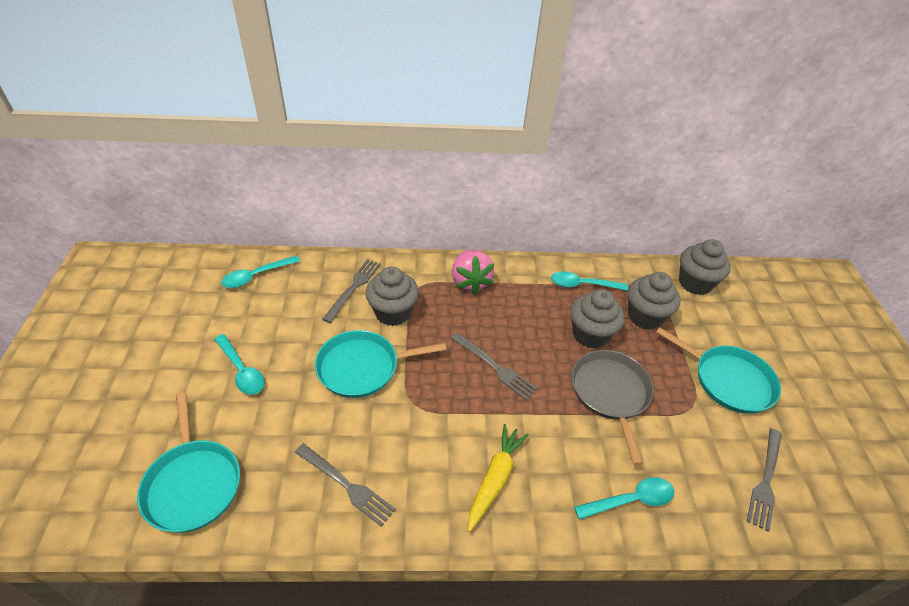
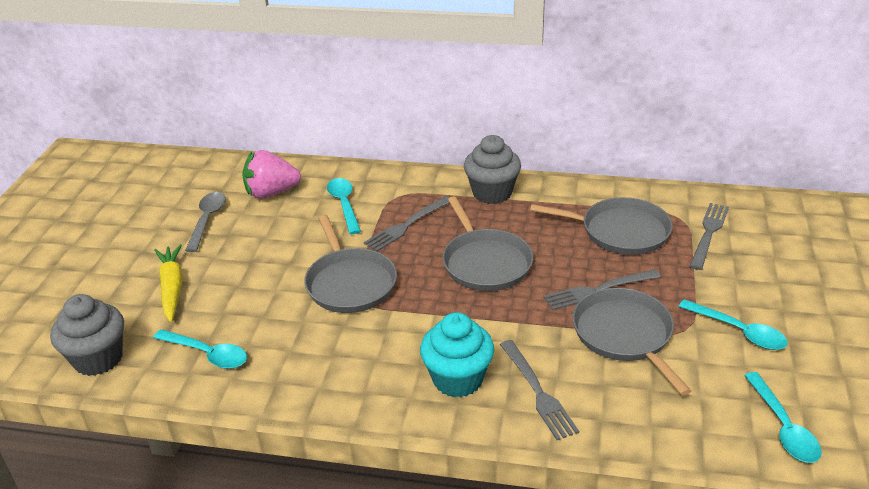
grey cupcake: 4 -> 2
grey pan: 1 -> 4
grey spoon: 0 -> 1
turquoise cupcake: 0 -> 1
turquoise pan: 3 -> 0

